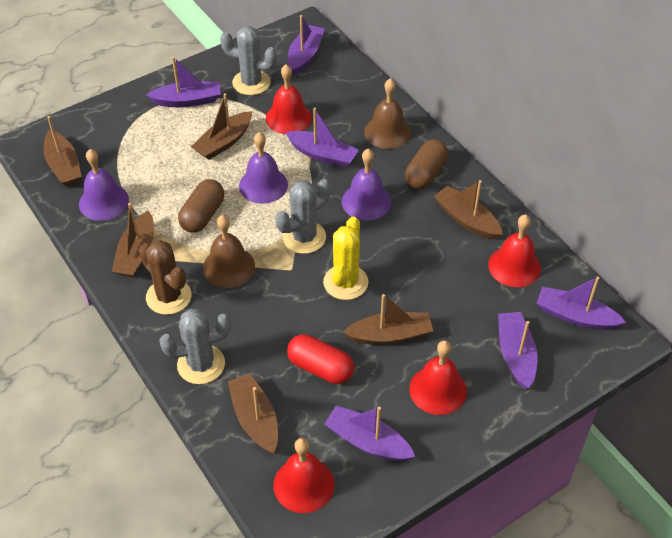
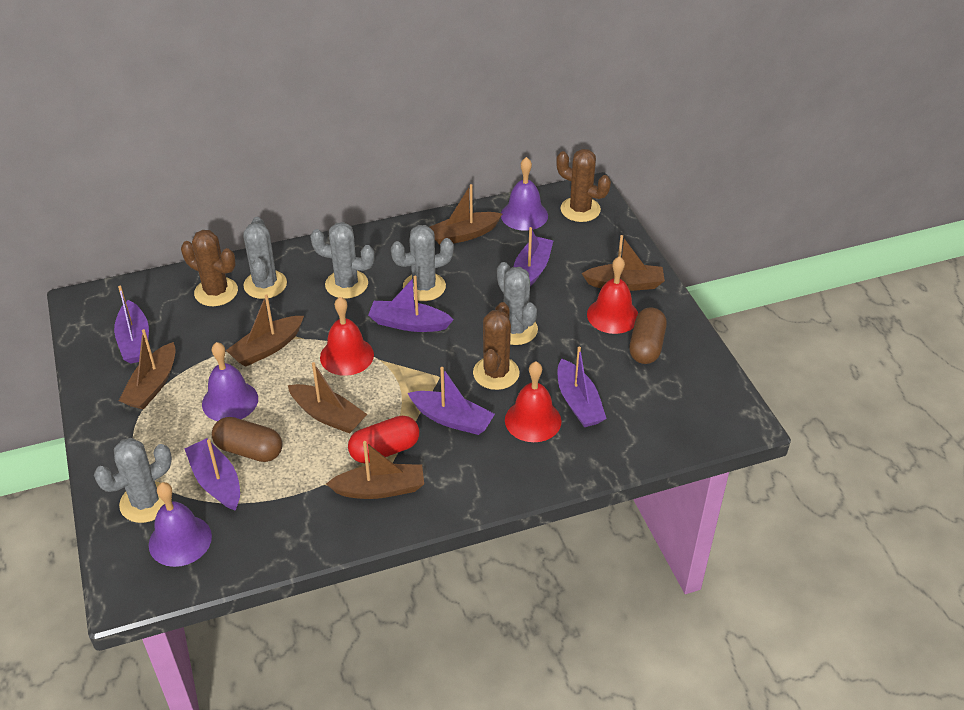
brown bell: 2 -> 0
brown cactus: 1 -> 3
grey cactus: 3 -> 5
red bell: 4 -> 3
yellow cactus: 1 -> 0

